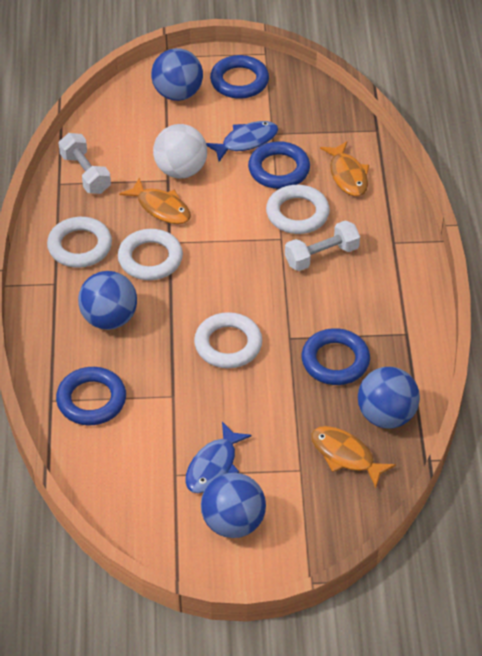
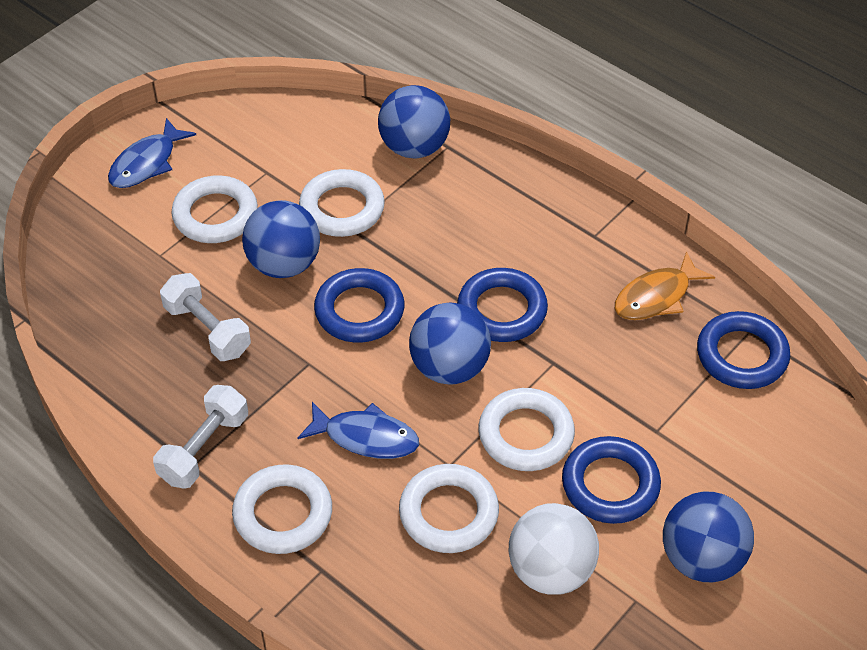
orange fish: 3 -> 1
white ring: 4 -> 5

